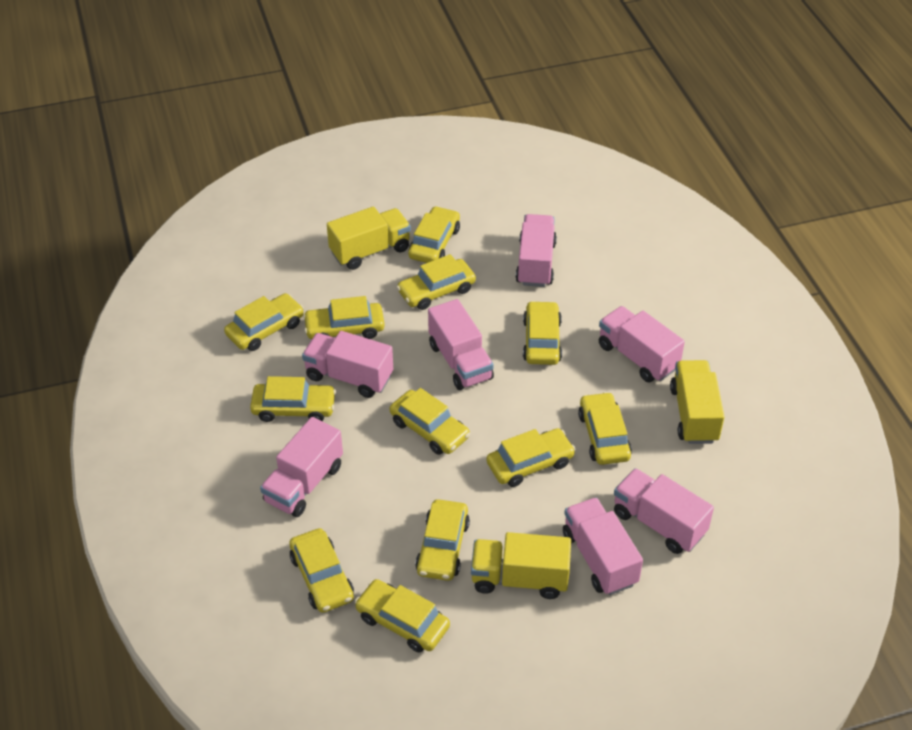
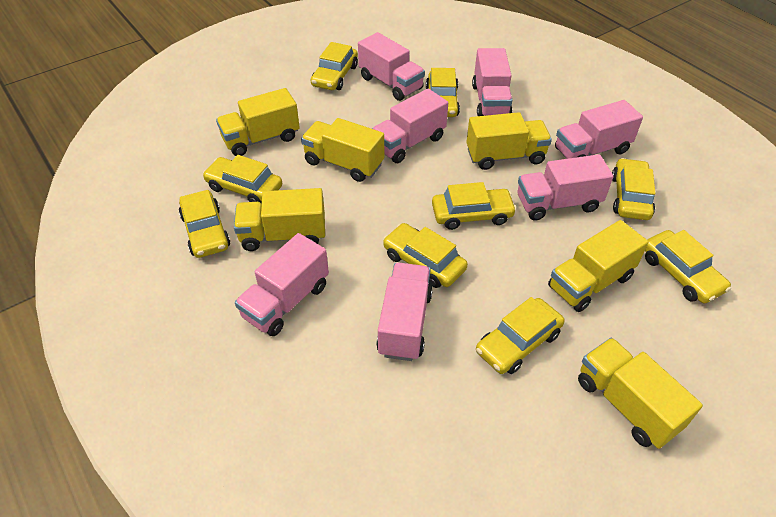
yellow car: 12 -> 9
yellow truck: 3 -> 6

